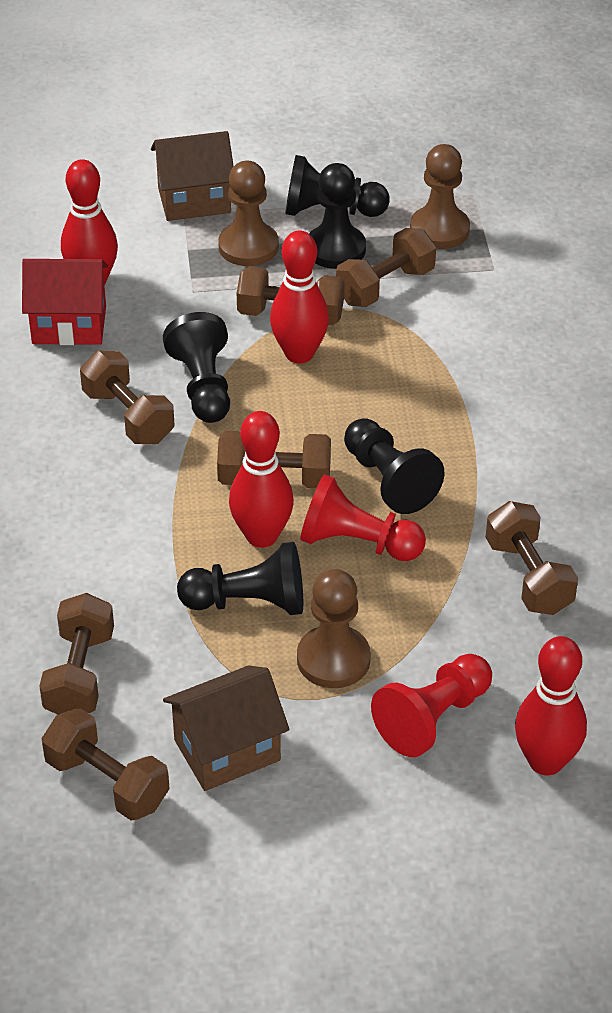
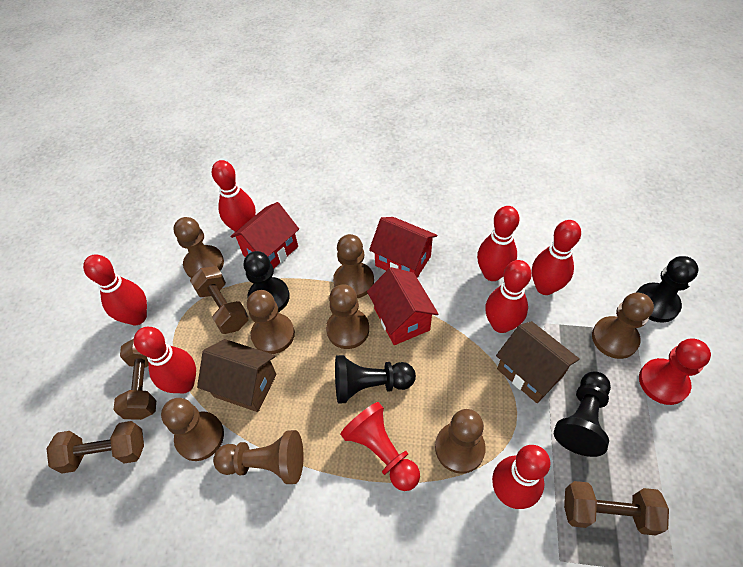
black pawn: 5 -> 4
brown dumbbell: 7 -> 4
brown pawn: 3 -> 8
red bowling pin: 4 -> 7
red house: 1 -> 3

